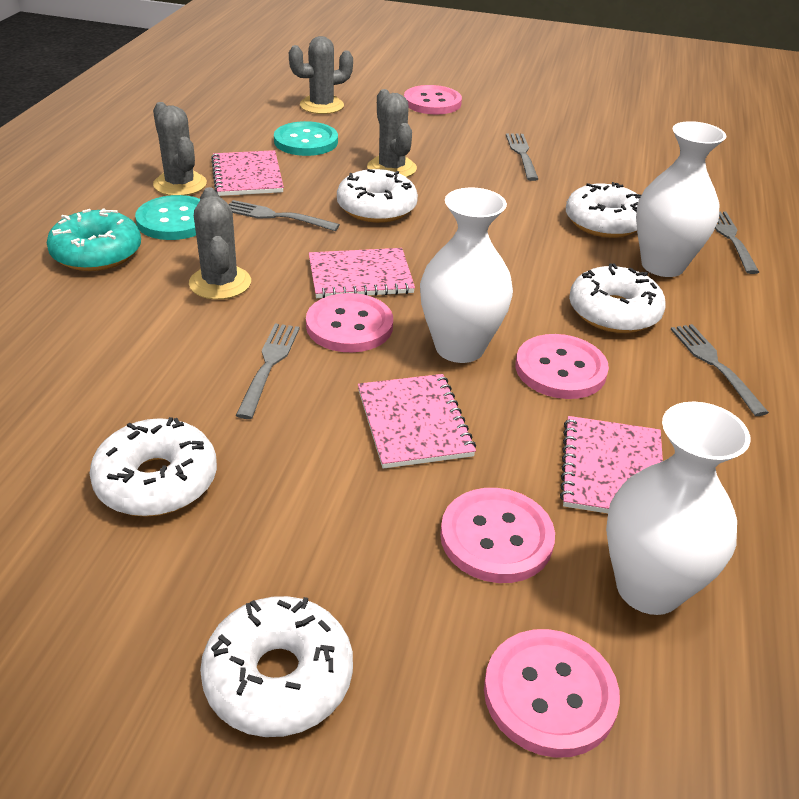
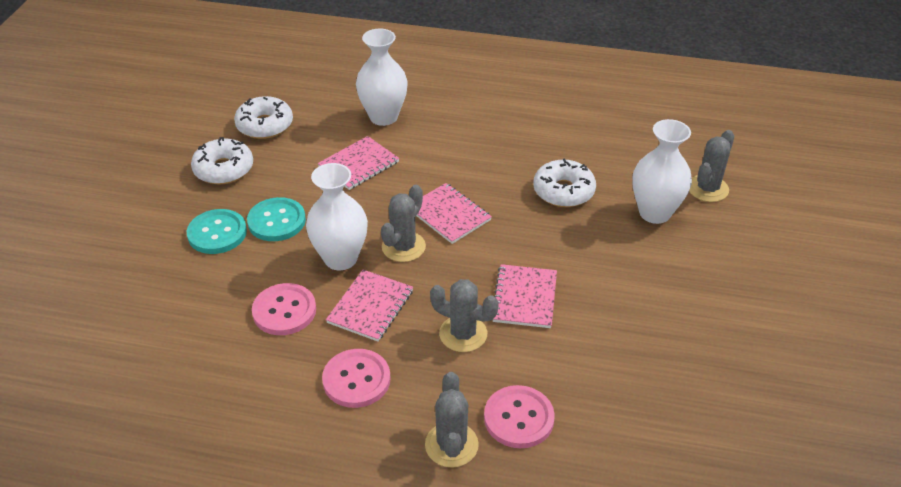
grey fork: 5 -> 0
pink button: 5 -> 3
turquoise donut: 1 -> 0
white donut: 5 -> 3

